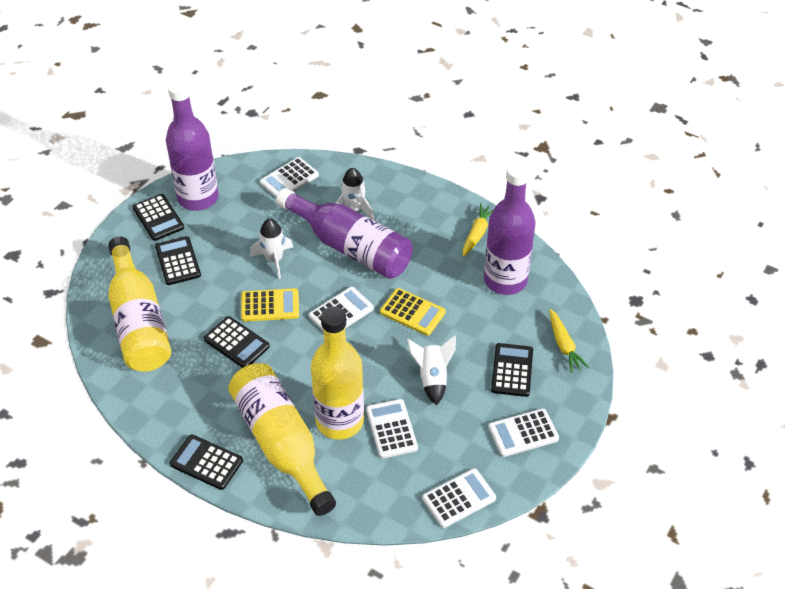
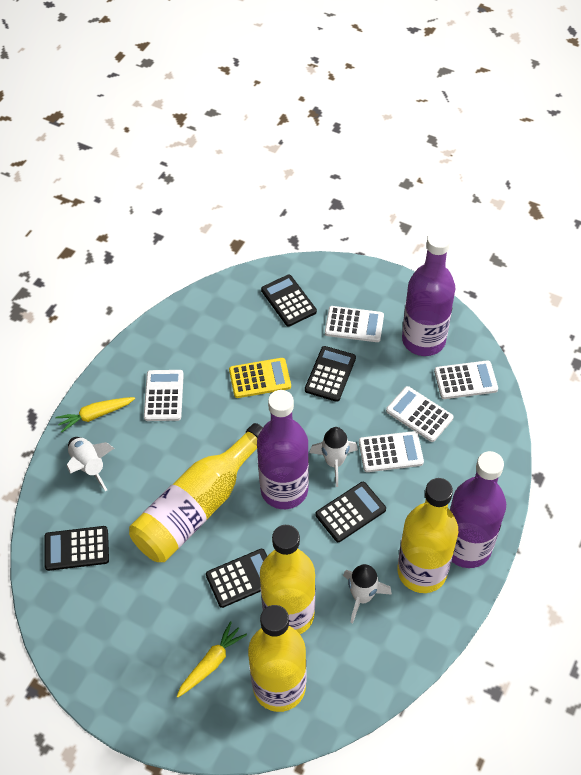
yellow bottle: 3 -> 4
yellow calculator: 2 -> 1

